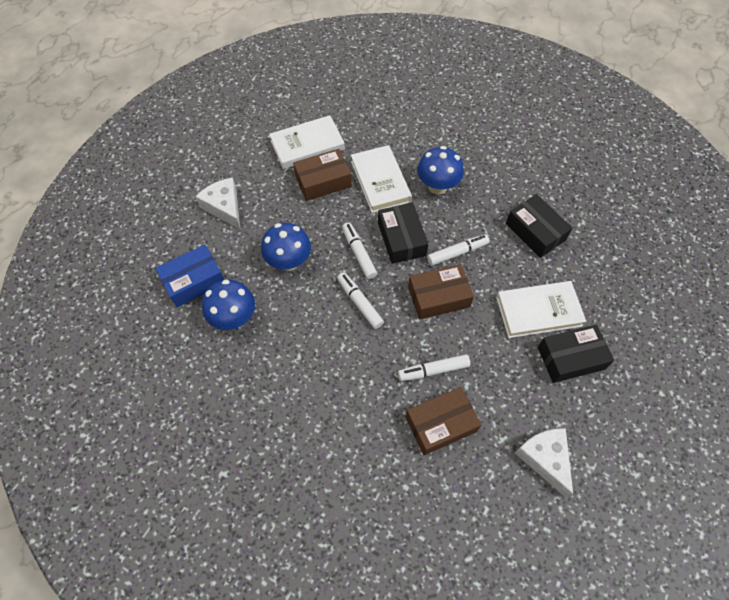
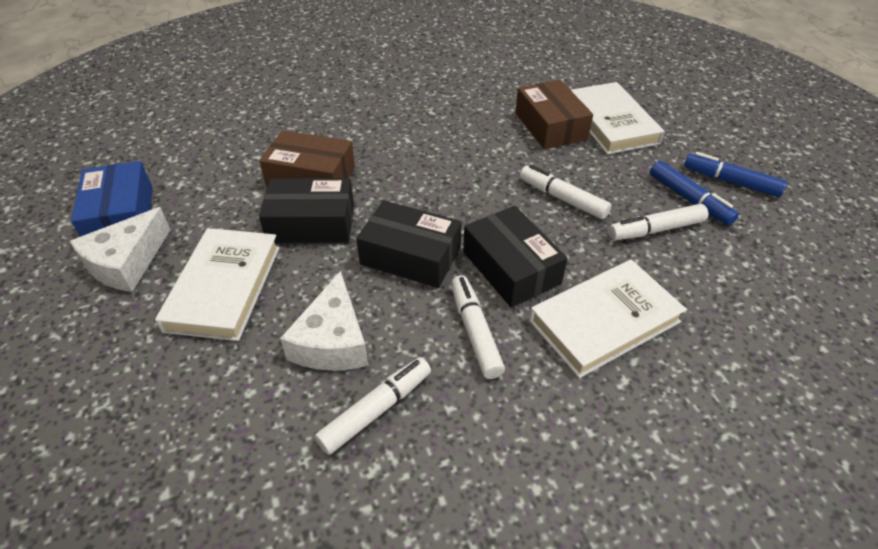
blue marker: 0 -> 2
blue mushroom: 3 -> 0
brown box: 3 -> 2

